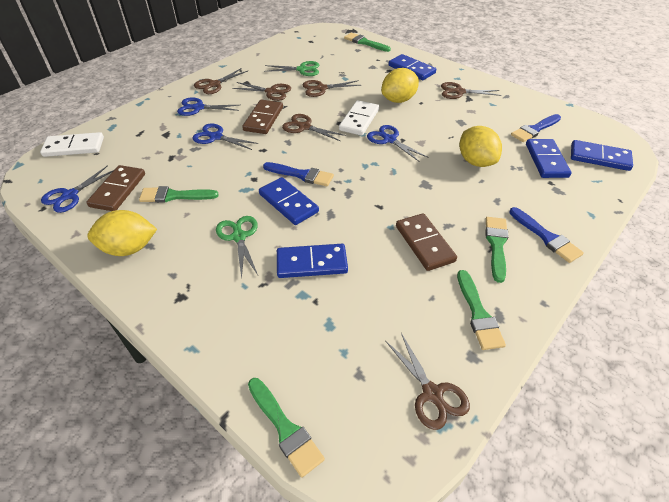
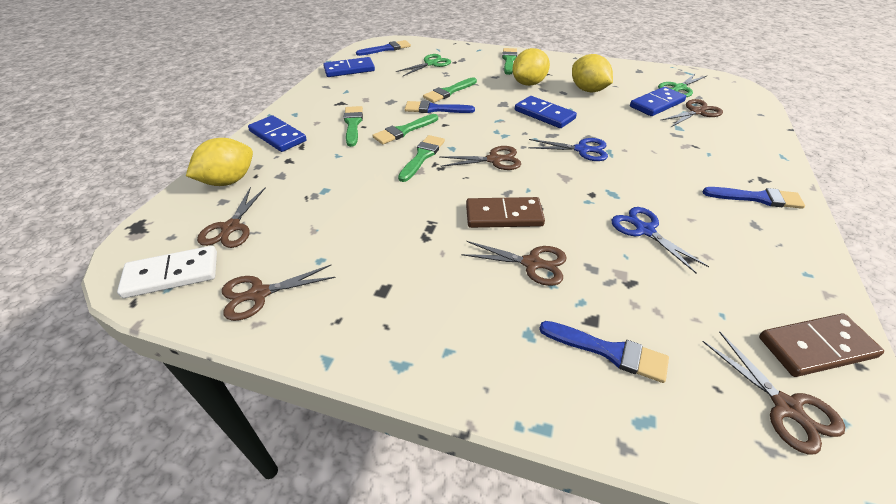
blue brush: 3 -> 4
blue domino: 5 -> 4
blue scissors: 4 -> 2
brown domino: 3 -> 2
white domino: 2 -> 1

